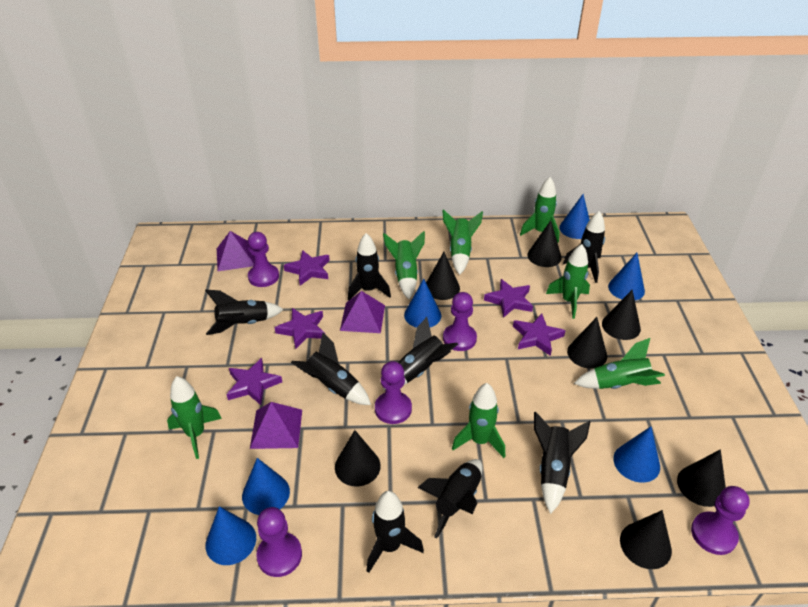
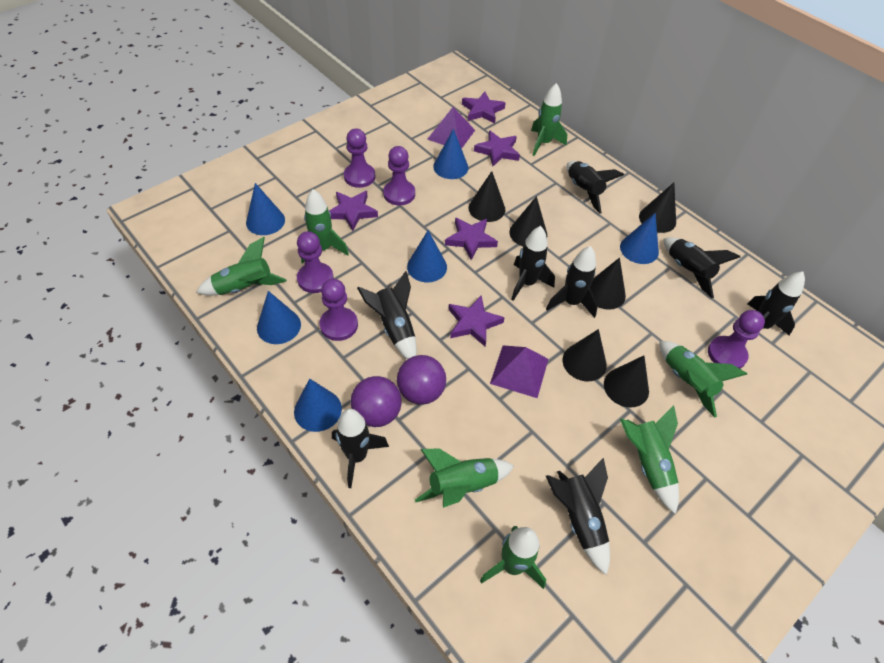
black cone: 7 -> 6
purple ball: 0 -> 2
purple pyramid: 3 -> 2

